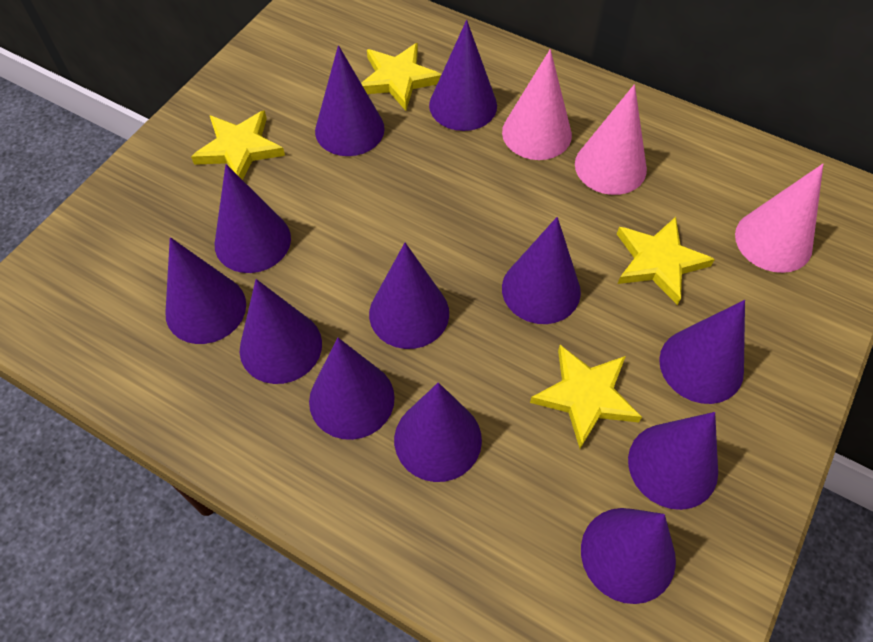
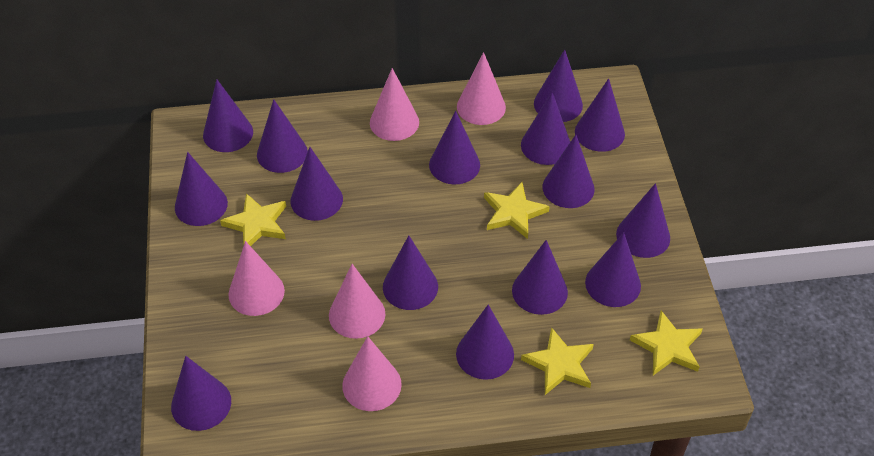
pink cone: 3 -> 5
purple cone: 12 -> 15

